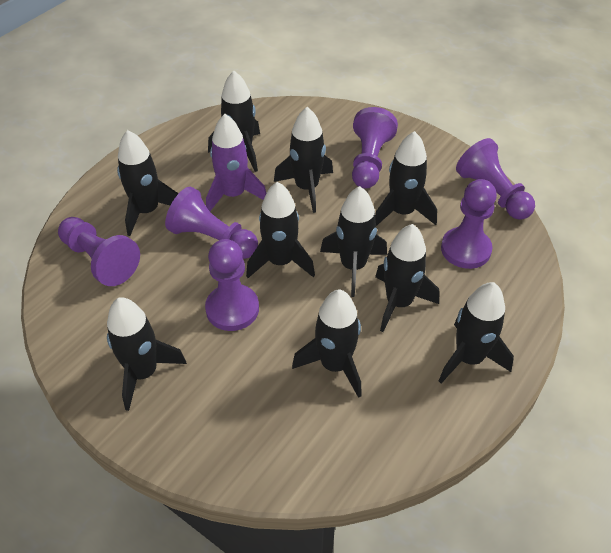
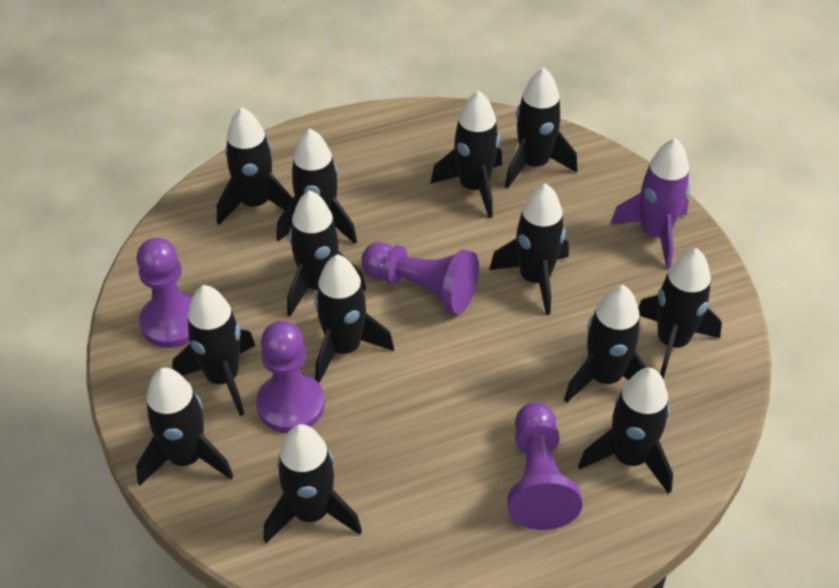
black rocket: 10 -> 13
purple pawn: 6 -> 4

